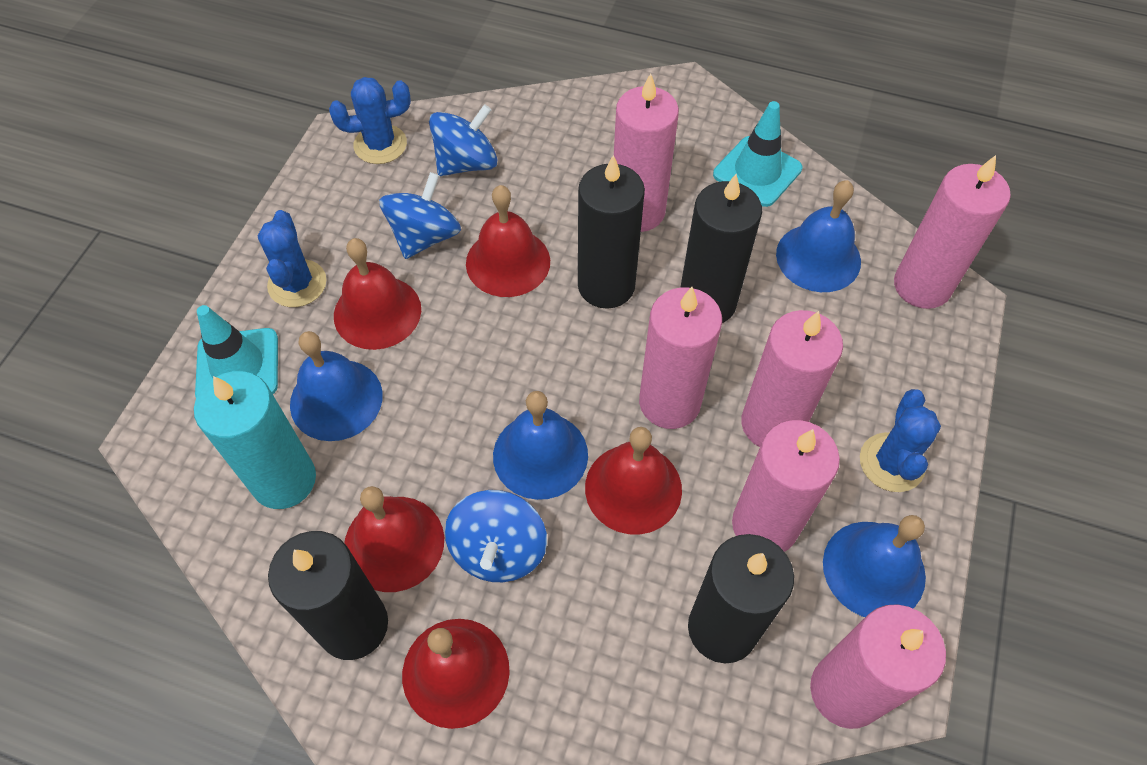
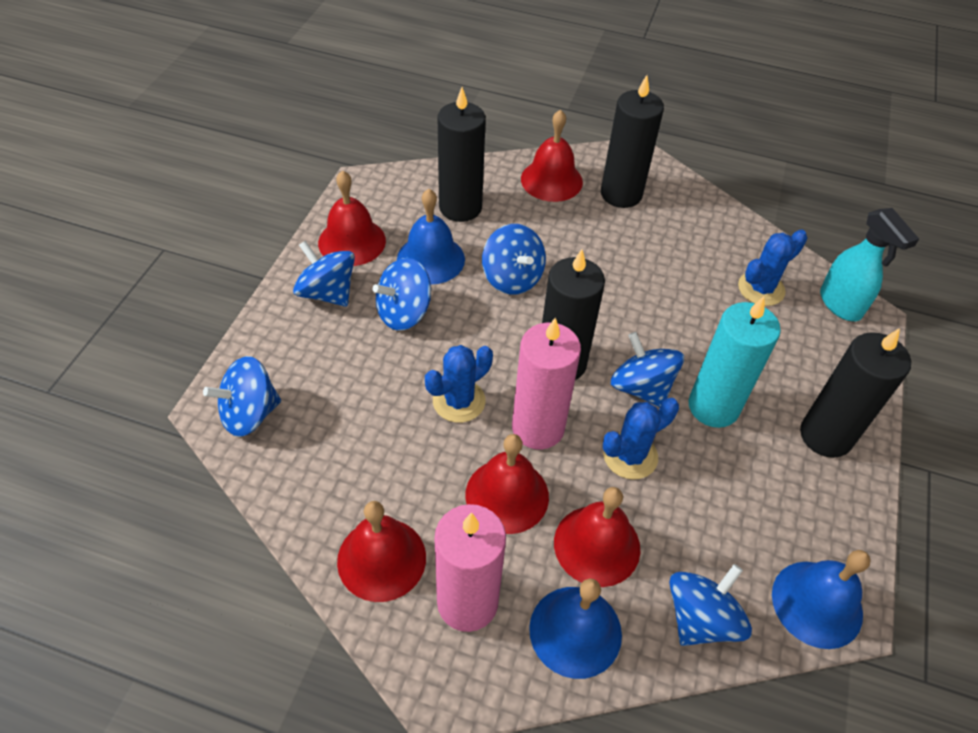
blue bell: 4 -> 3
blue spinning top: 3 -> 6
pink candle: 6 -> 2
turquoise spray bottle: 0 -> 1
turquoise traffic cone: 2 -> 0

